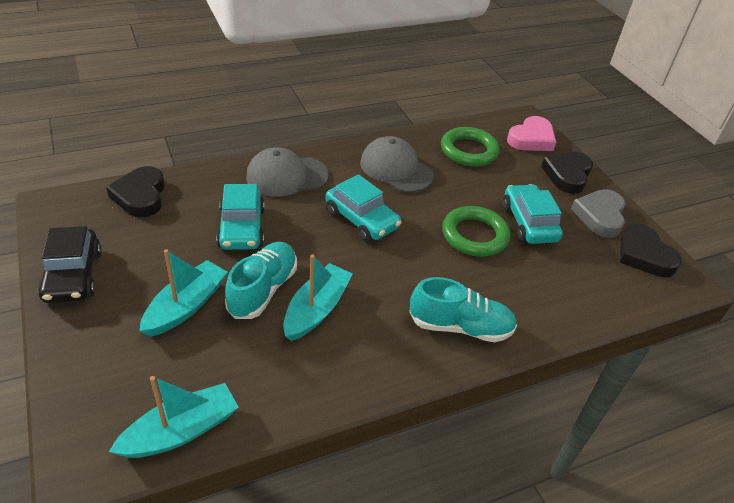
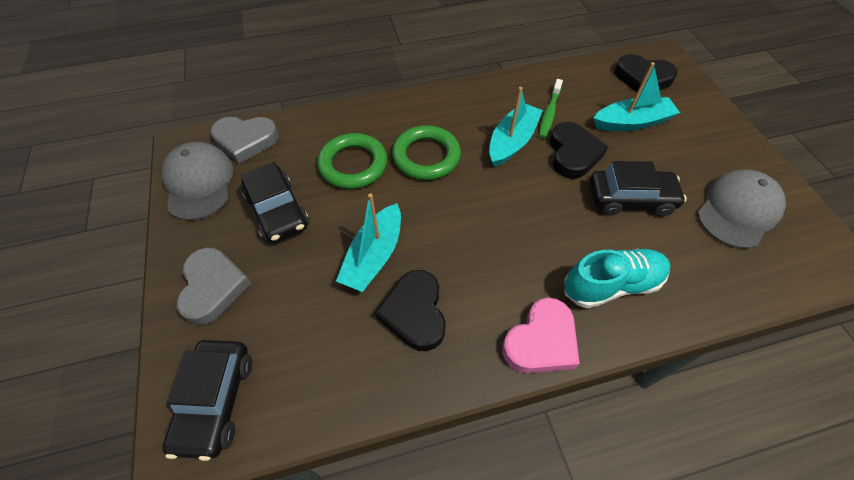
black car: 1 -> 3
green toothbrush: 0 -> 1
grey heart: 1 -> 2
turquoise car: 3 -> 0
turquoise shoe: 2 -> 1

